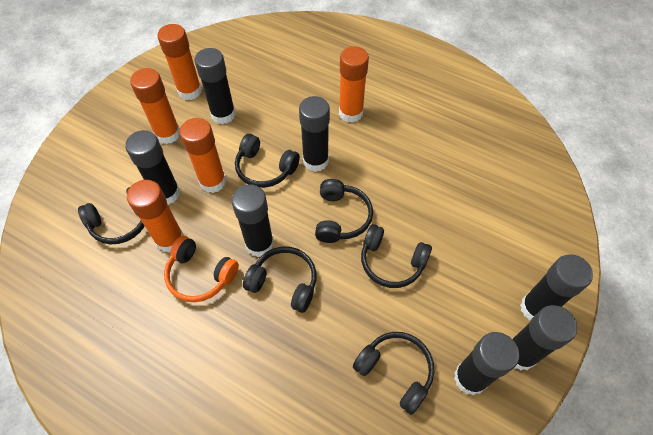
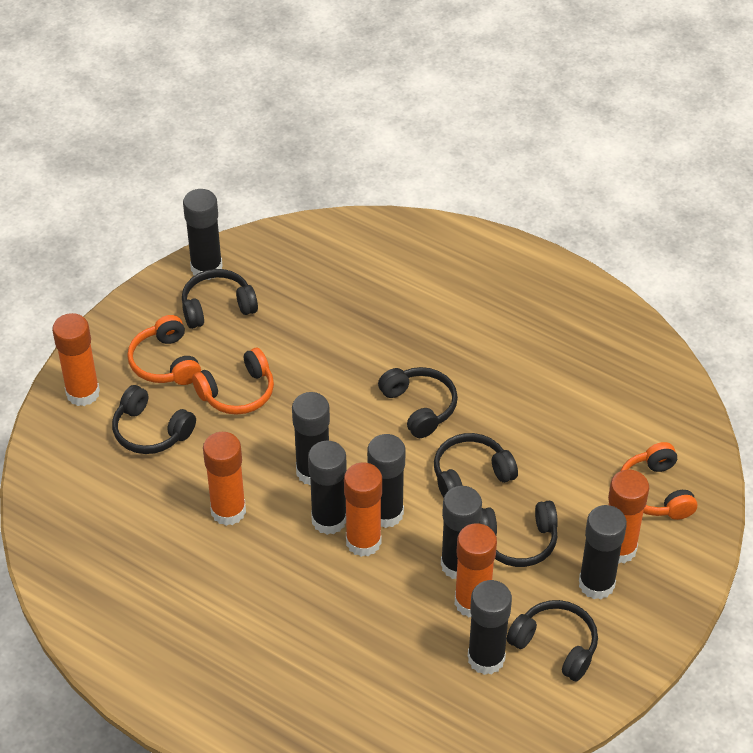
orange headphones: 1 -> 3

